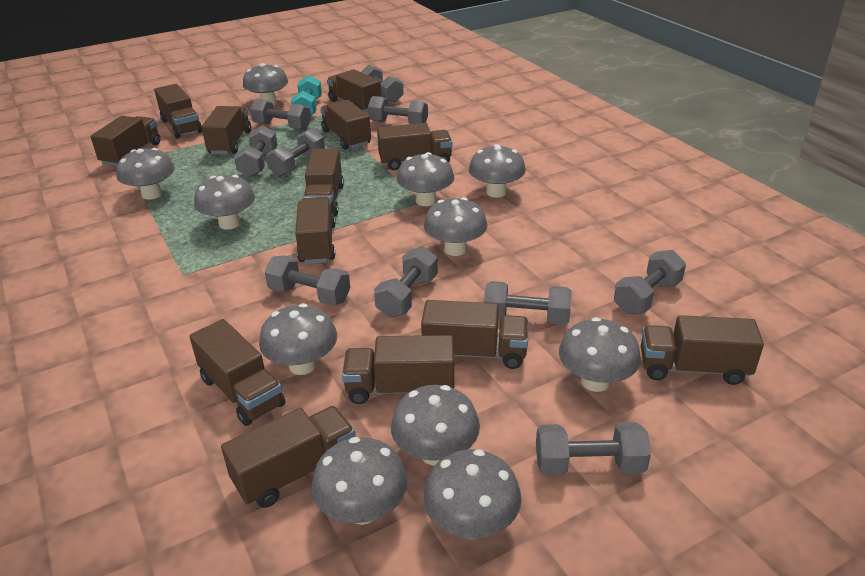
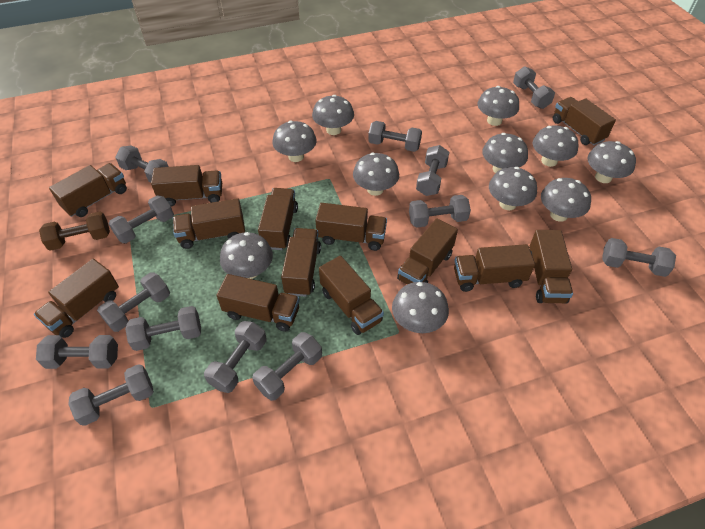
brown dumbbell: 0 -> 1
grey dumbbell: 10 -> 13
turquoise dumbbell: 1 -> 0

